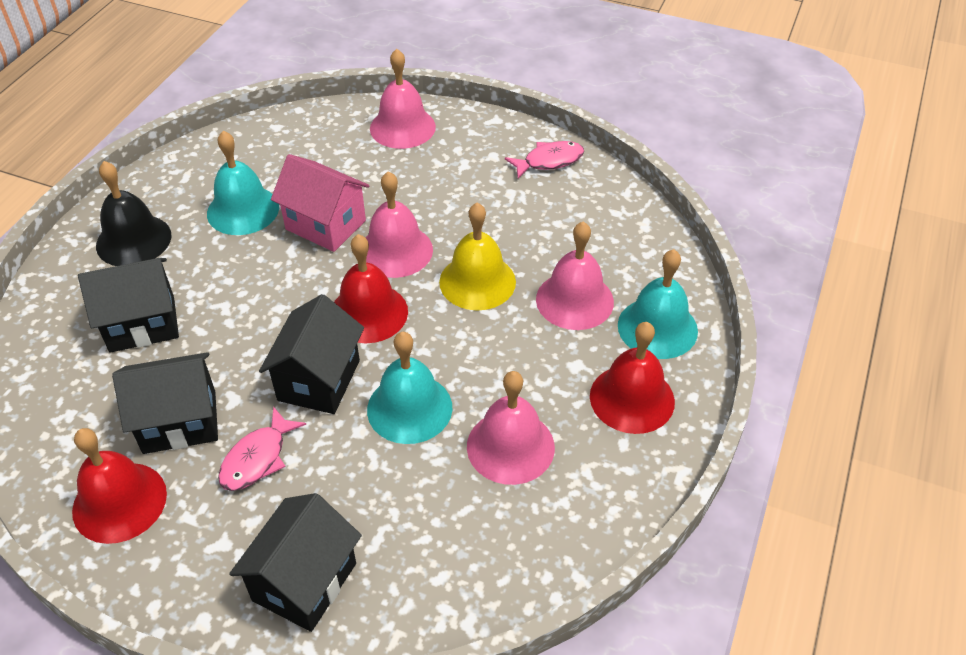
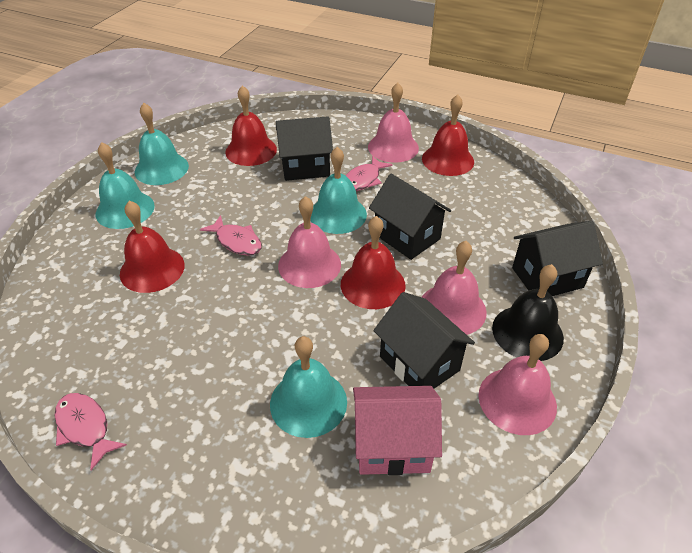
pink fish: 2 -> 3
red bell: 3 -> 4
turquoise bell: 3 -> 4
yellow bell: 1 -> 0

